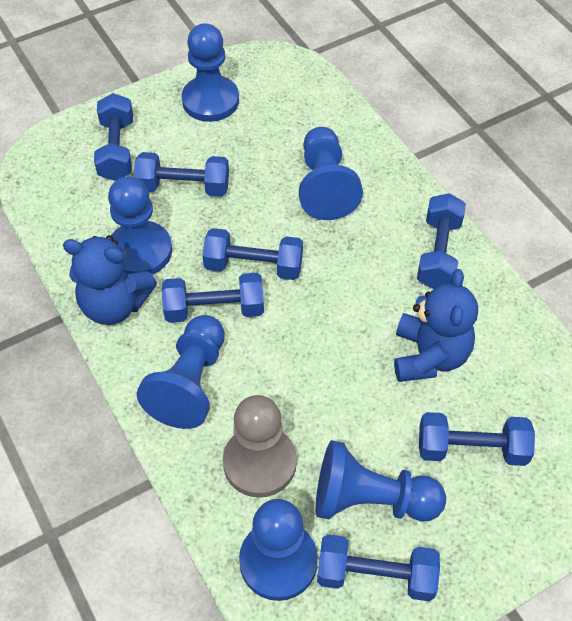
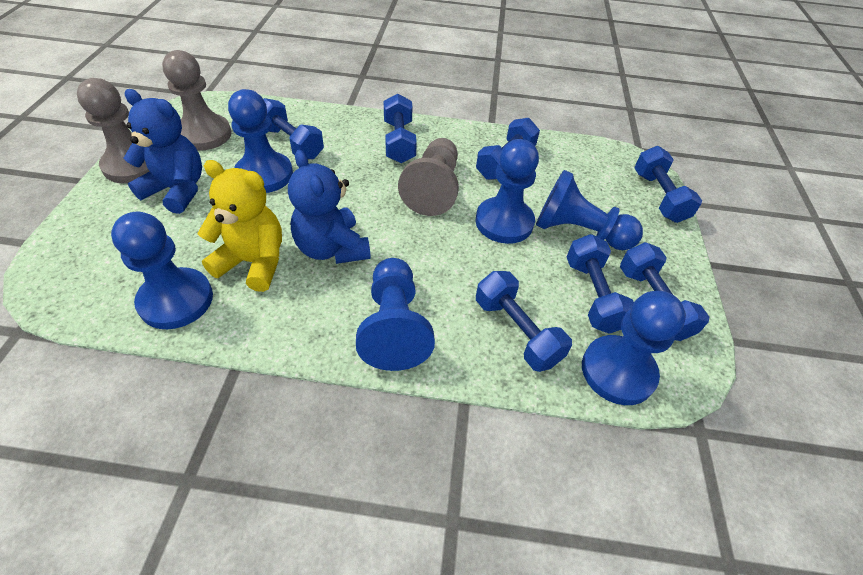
grey pawn: 1 -> 3
yellow teddy bear: 0 -> 1

